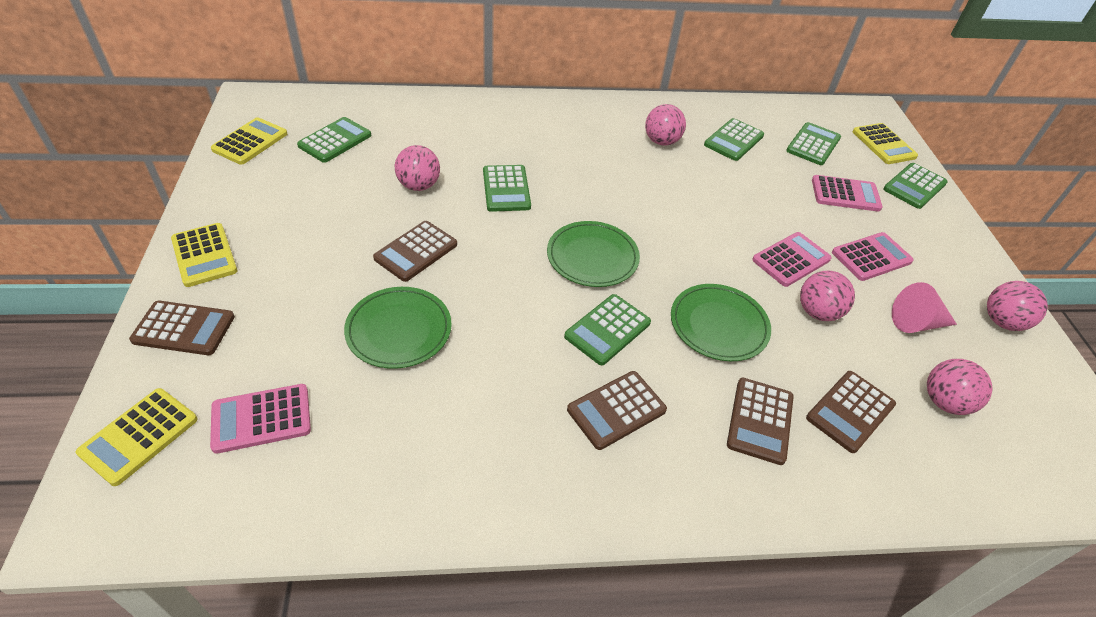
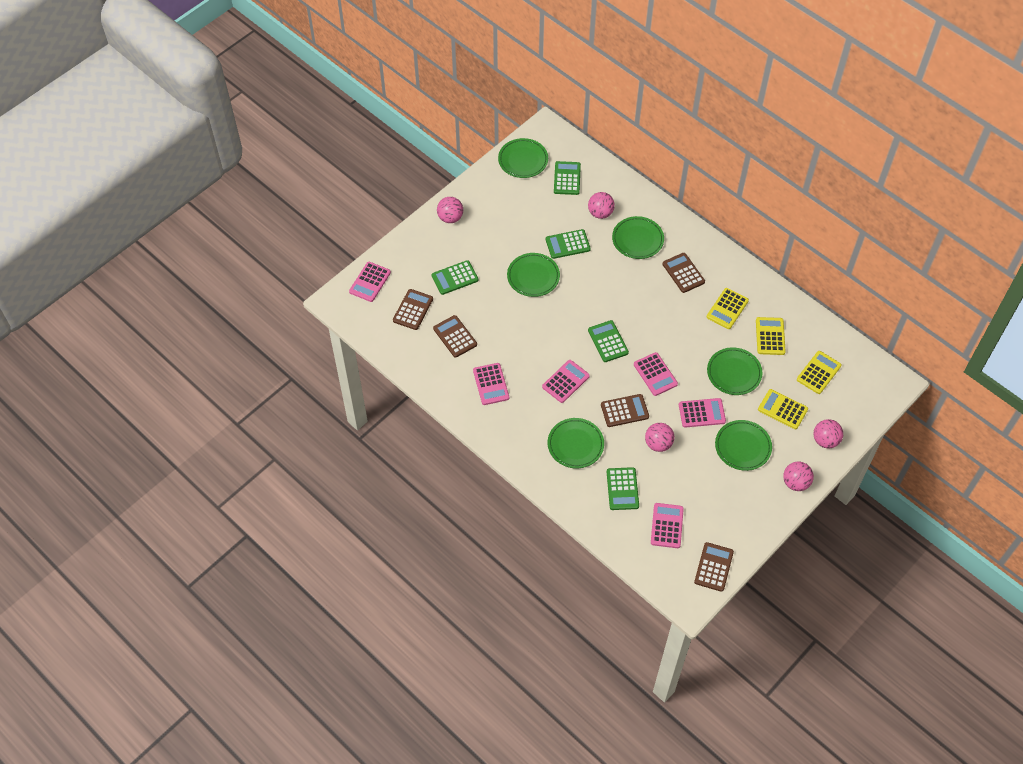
green calculator: 6 -> 5
green plate: 3 -> 6
pink calculator: 4 -> 6
pink cone: 1 -> 0

